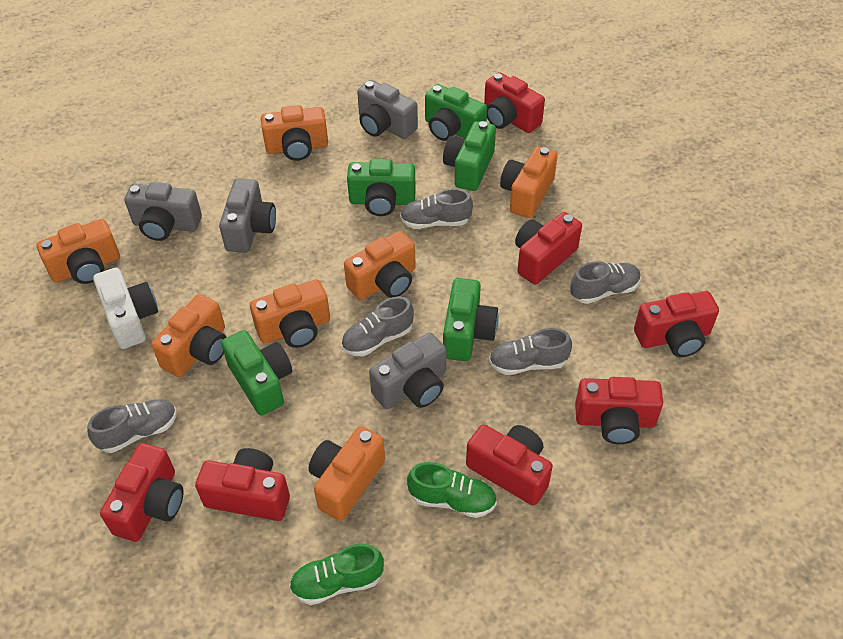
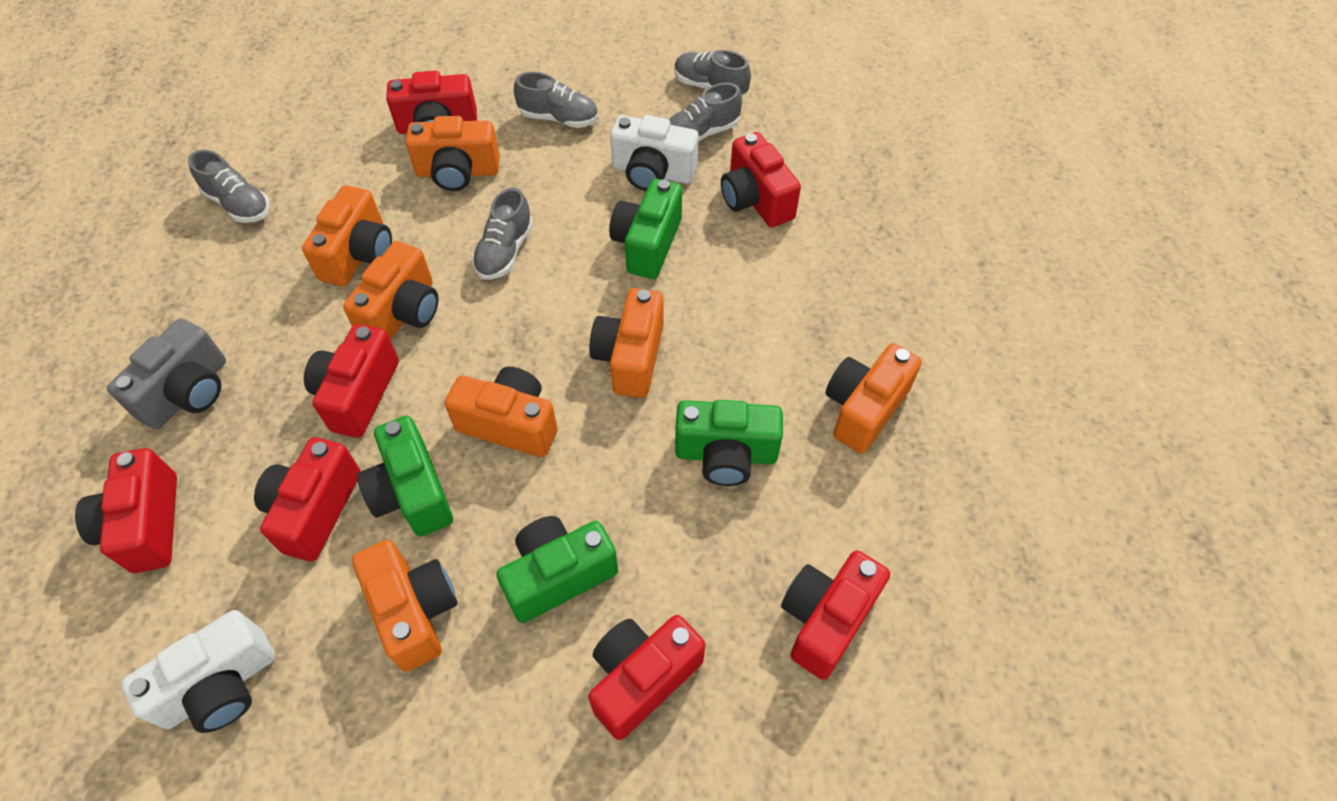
green camera: 5 -> 4
green shoe: 2 -> 0
grey camera: 4 -> 1
white camera: 1 -> 2

